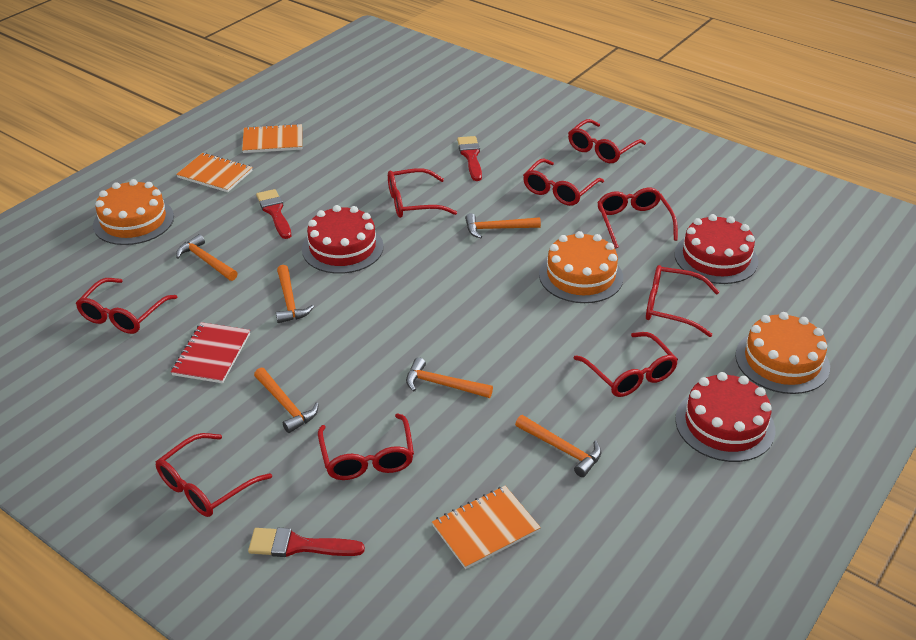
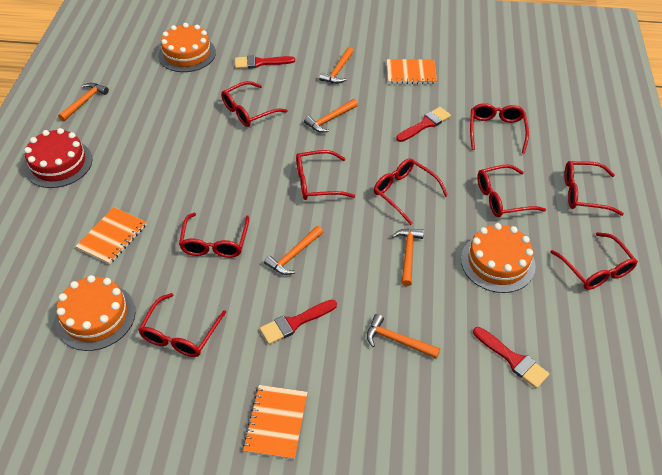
red brush: 3 -> 4
red cake: 3 -> 1
red notebook: 1 -> 0

